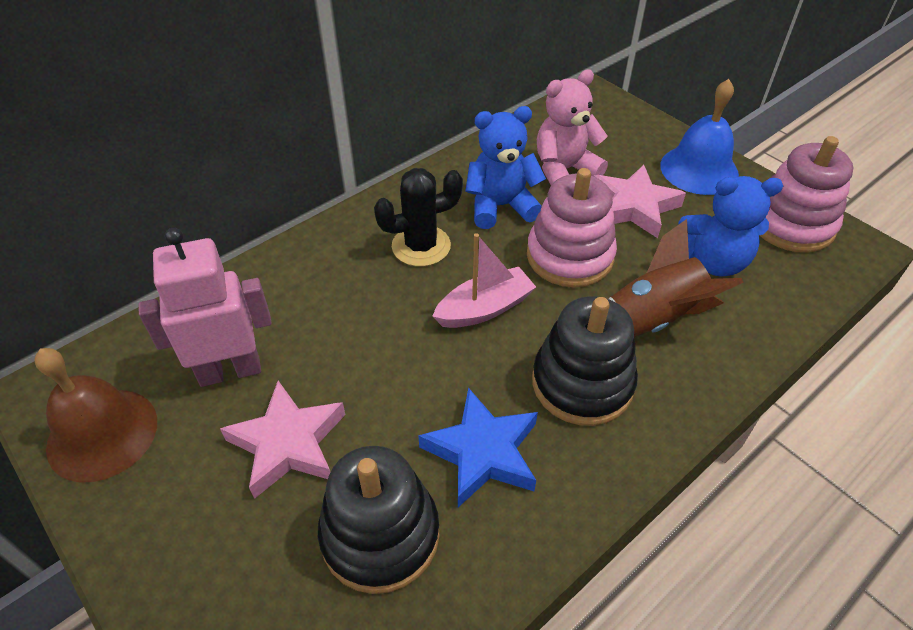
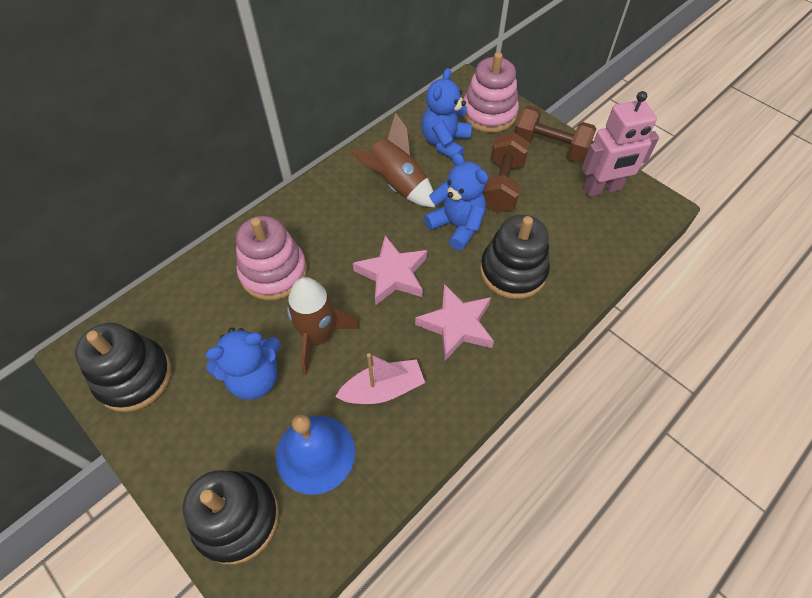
black cactus: 1 -> 0
black stacking toy: 2 -> 3
blue star: 1 -> 0
blue teddy bear: 2 -> 3
brown bell: 1 -> 0
brown dumbbell: 0 -> 2
brown rocket: 1 -> 2
pink teddy bear: 1 -> 0

